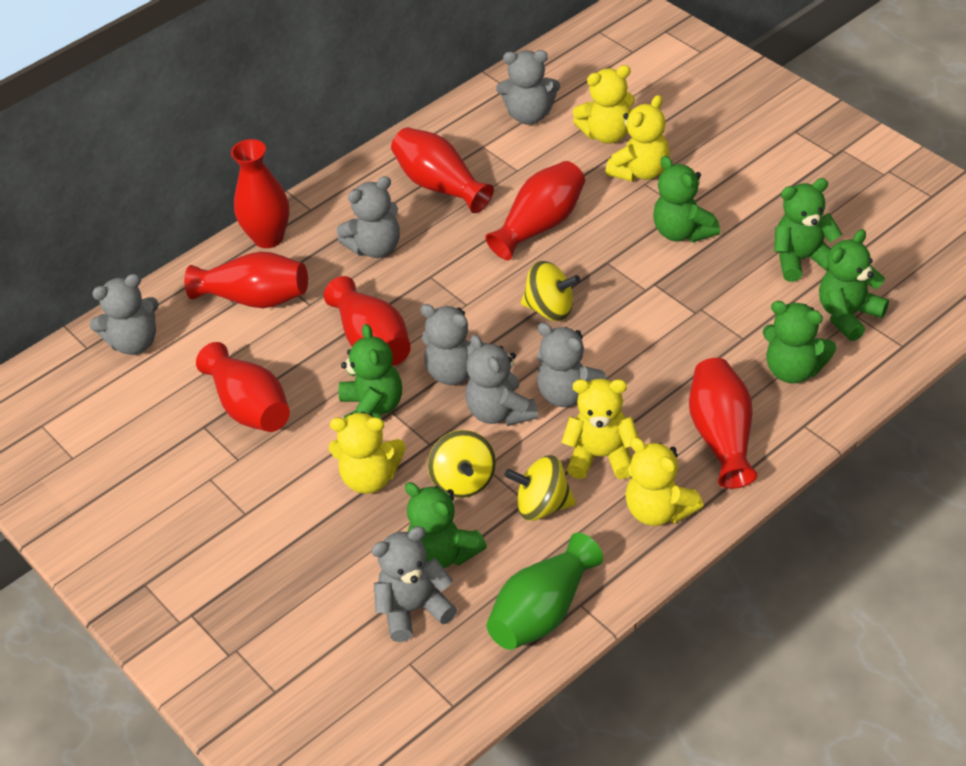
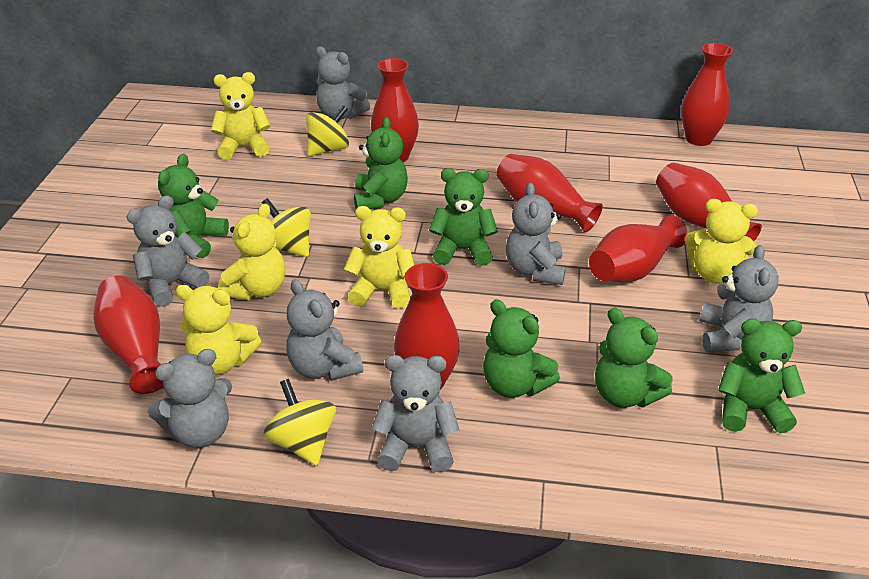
green vase: 1 -> 0

